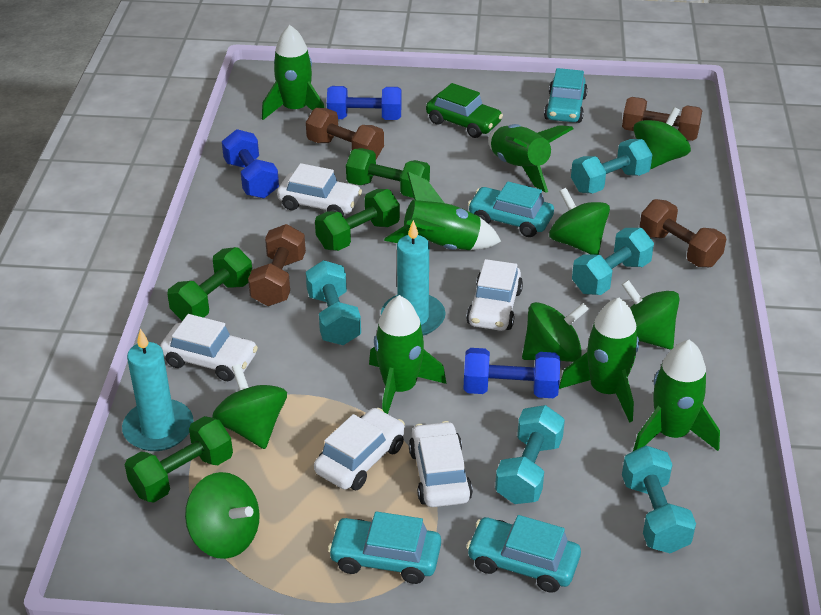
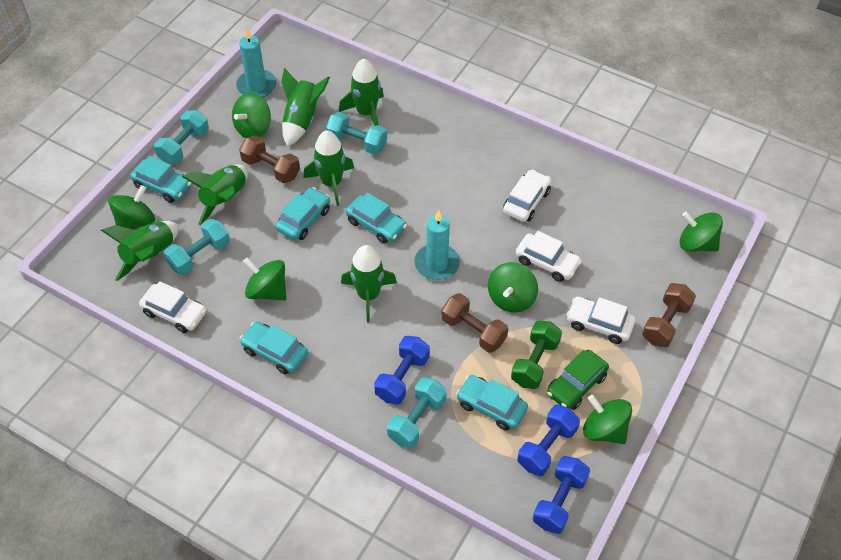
brown dumbbell: 4 -> 3
green dumbbell: 4 -> 1
turquoise car: 4 -> 5
turquoise dumbbell: 5 -> 4
white car: 5 -> 4

